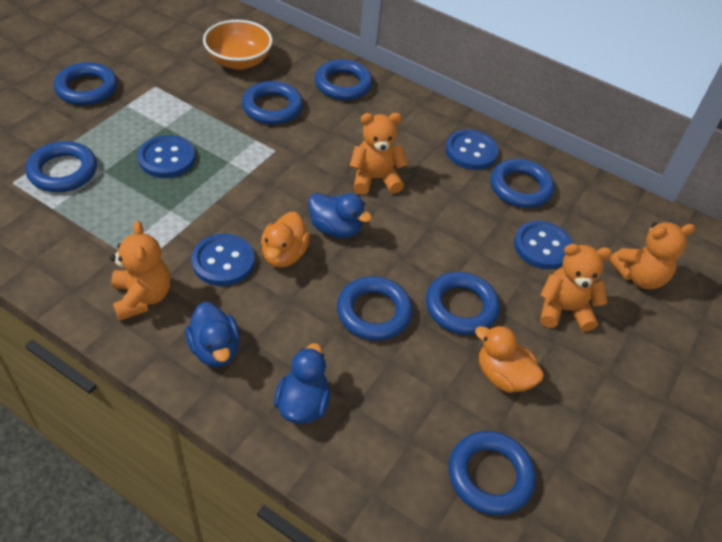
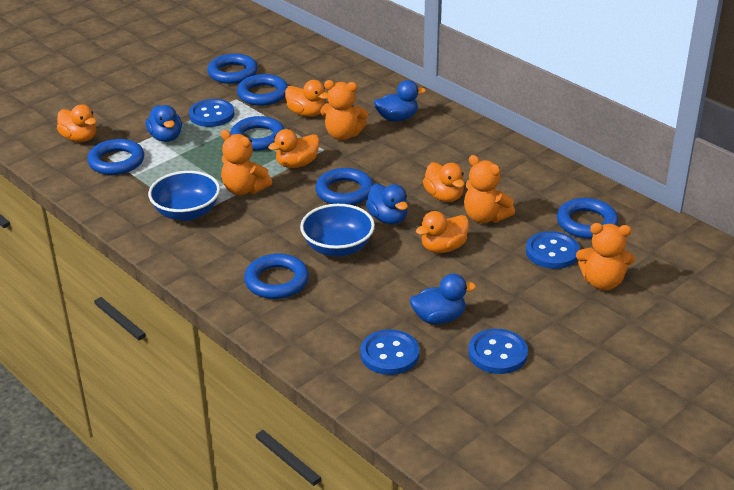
blue bowl: 0 -> 2
blue duck: 3 -> 4
blue ring: 8 -> 7
orange bowl: 1 -> 0
orange duck: 2 -> 5

